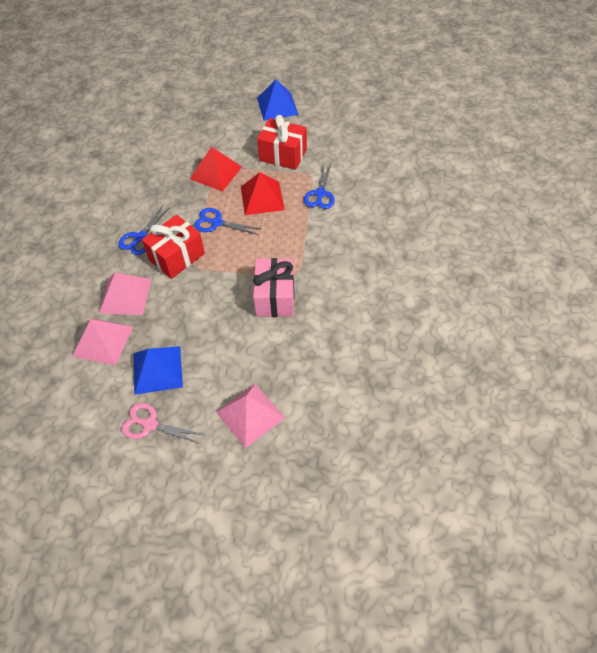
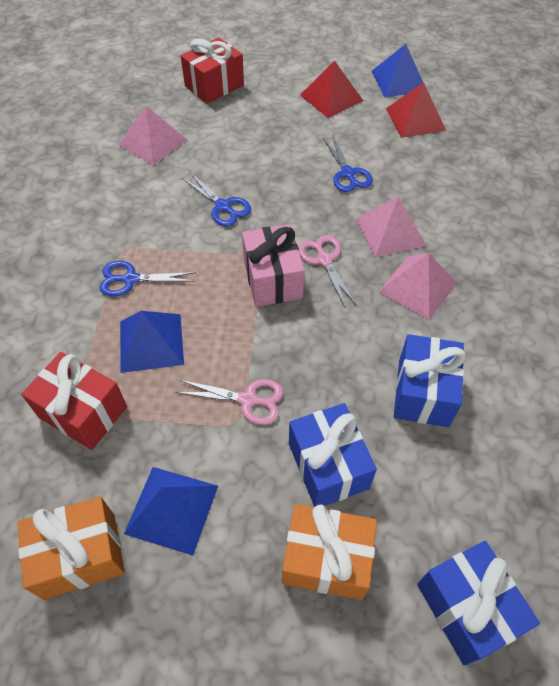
blue gift: 0 -> 3
blue pyramid: 2 -> 3
orange gift: 0 -> 2
pink scissors: 1 -> 2

